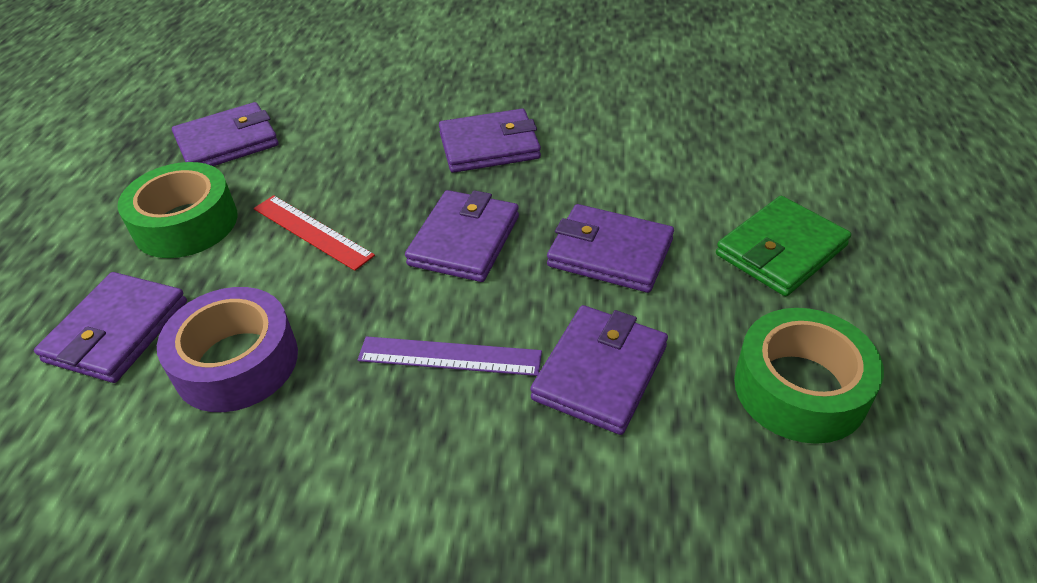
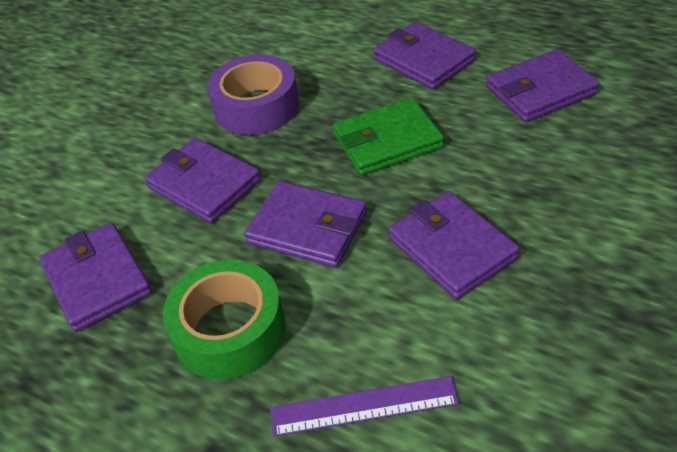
green tape: 2 -> 1
red ruler: 1 -> 0

